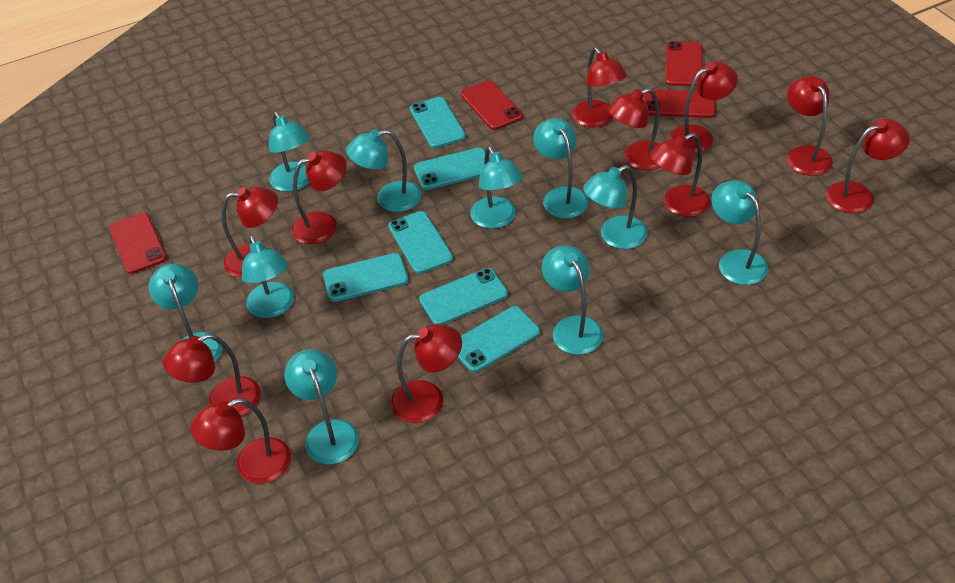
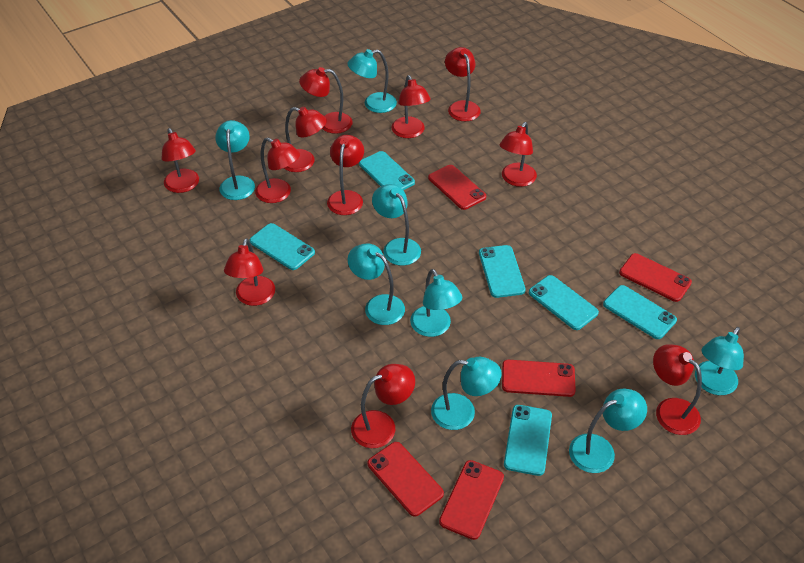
red phone: 4 -> 5
turquoise lamp: 10 -> 8

